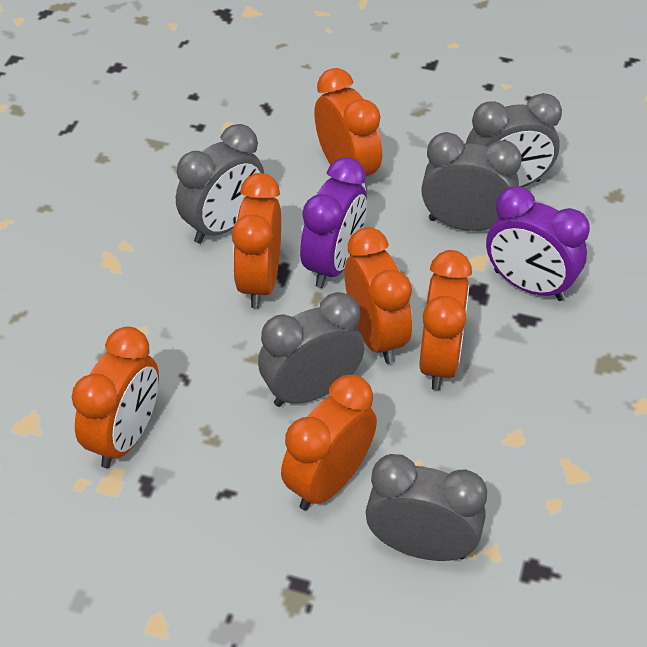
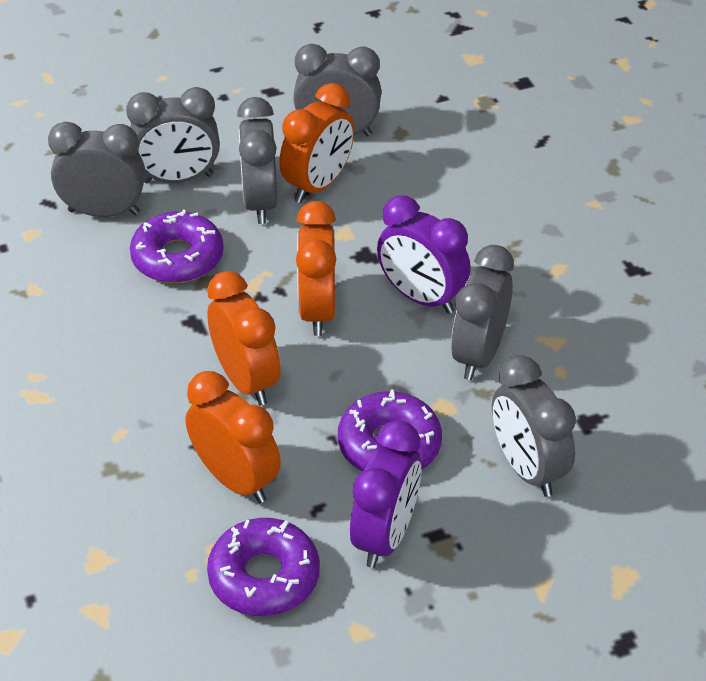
grey clock: 5 -> 6
orange clock: 6 -> 4
purple donut: 0 -> 3

